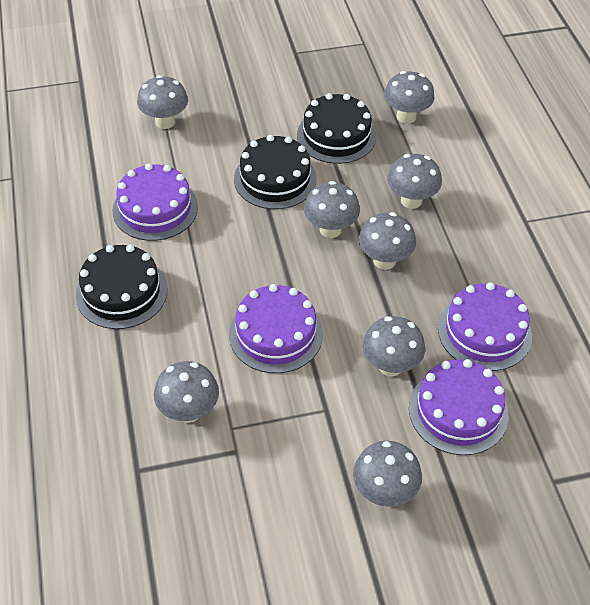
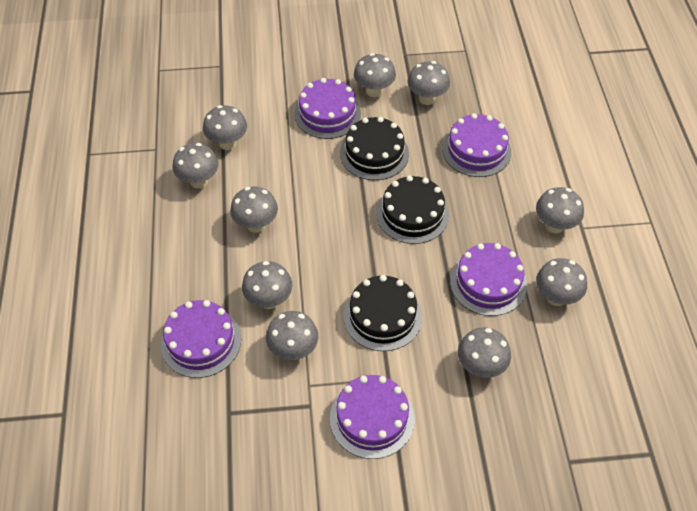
grey mushroom: 8 -> 10
purple cake: 4 -> 5

